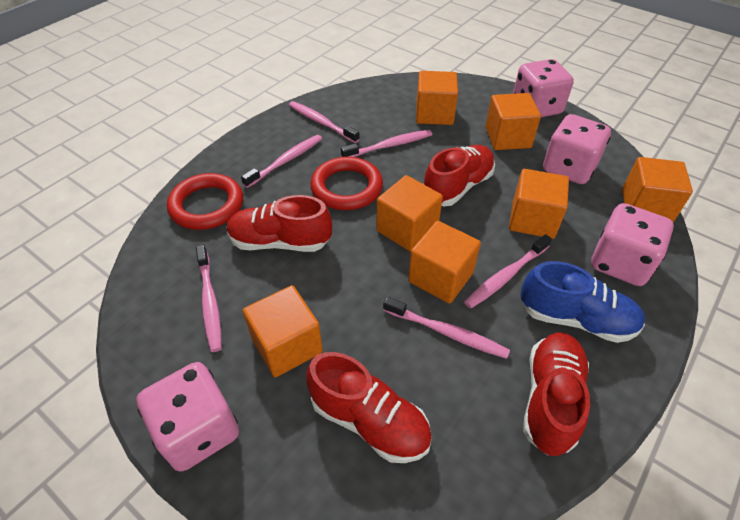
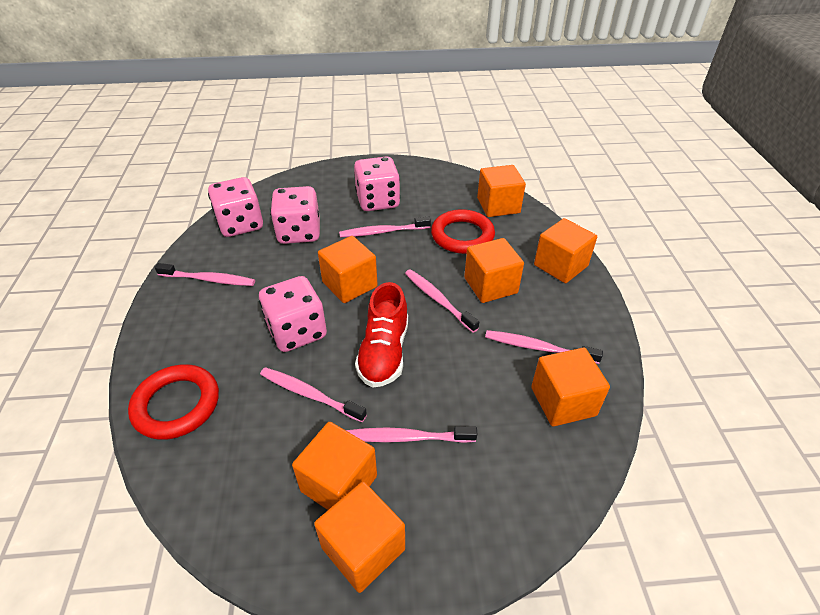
blue shoe: 1 -> 0
red shoe: 4 -> 1

